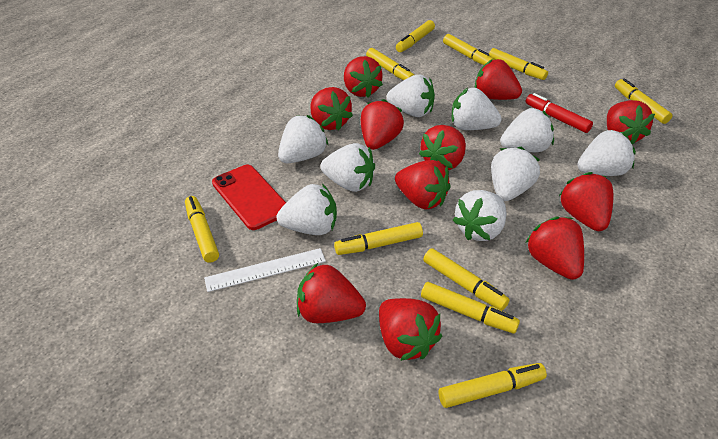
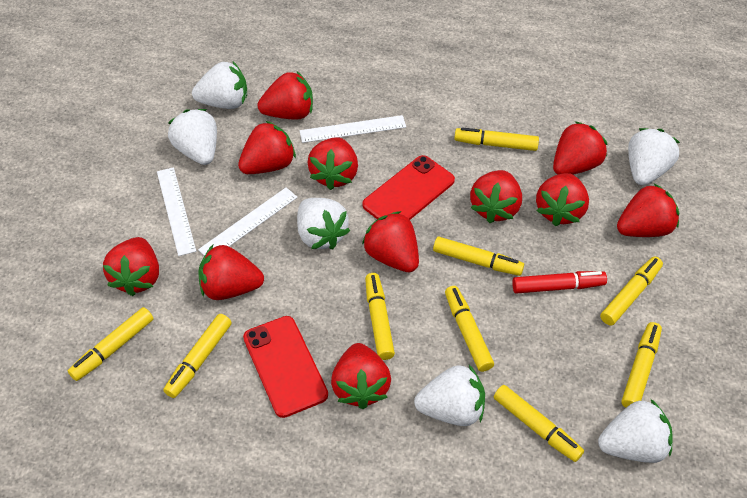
red phone: 1 -> 2
white ruler: 1 -> 3
white strawberry: 9 -> 6
yellow marker: 10 -> 9

